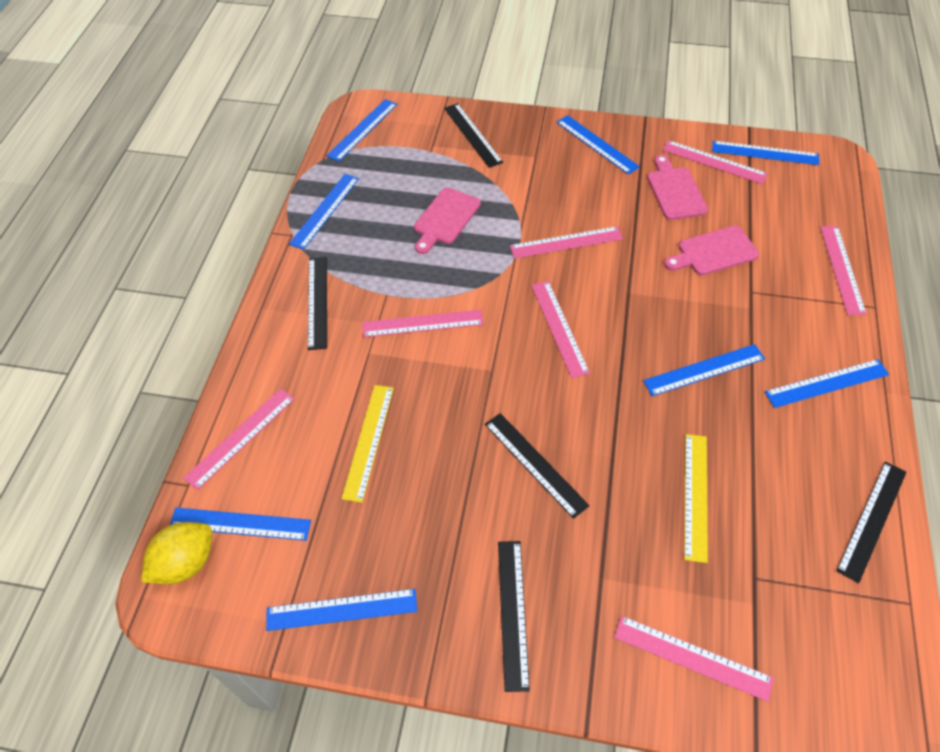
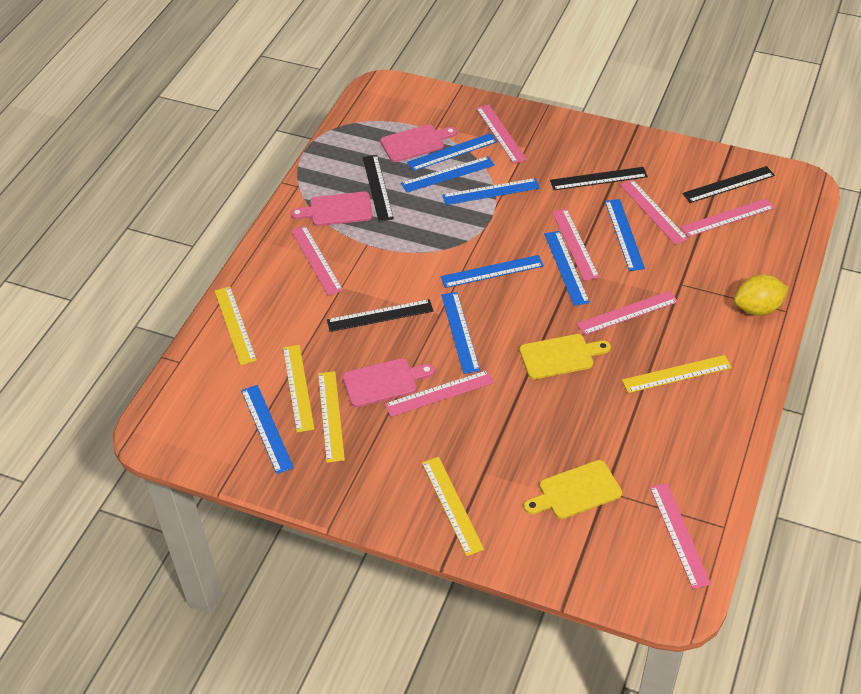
black ruler: 5 -> 4
pink ruler: 7 -> 8
yellow cutting board: 0 -> 2
yellow ruler: 2 -> 5

